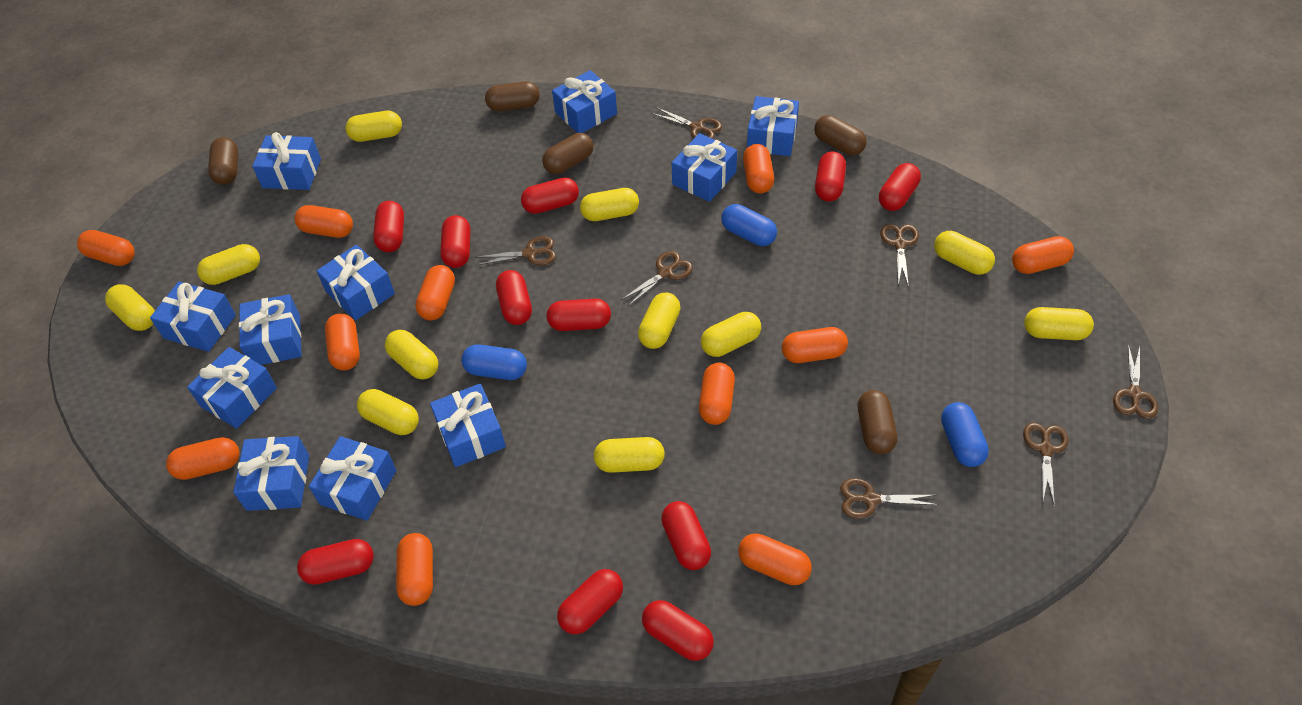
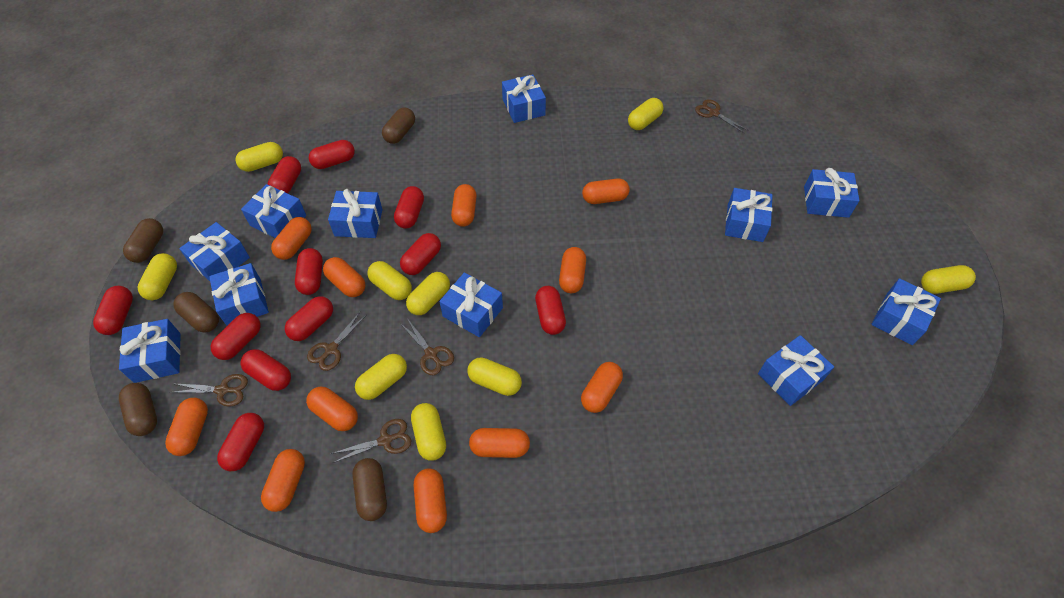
blue capsule: 3 -> 0
brown scissors: 7 -> 5
yellow capsule: 11 -> 9

